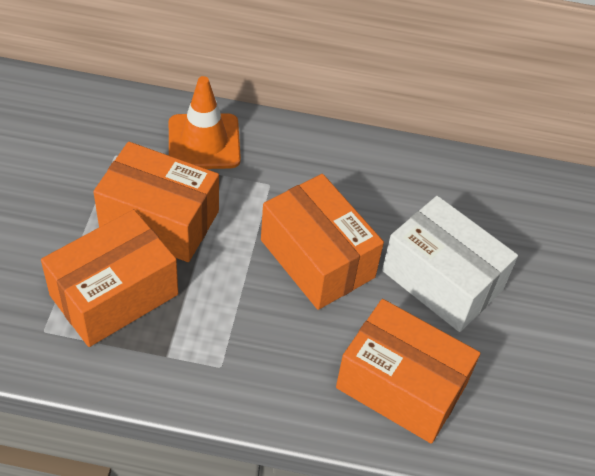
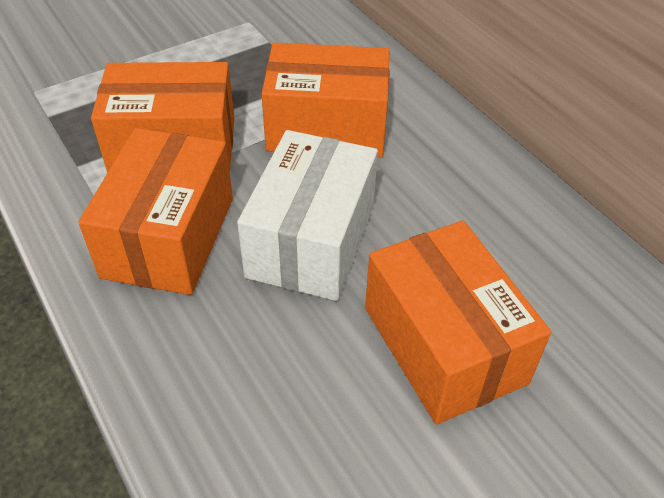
orange traffic cone: 1 -> 0

